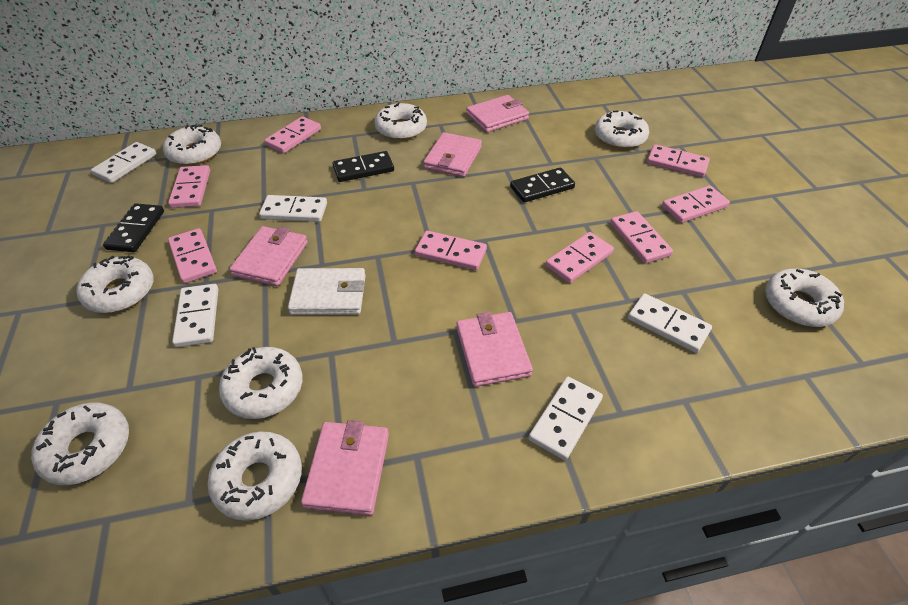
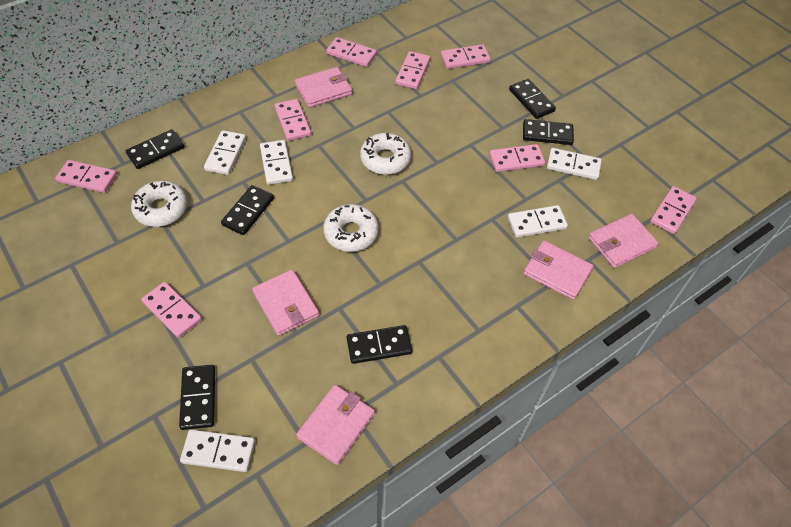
black domino: 3 -> 6
white donut: 8 -> 3
white wallet: 1 -> 0

